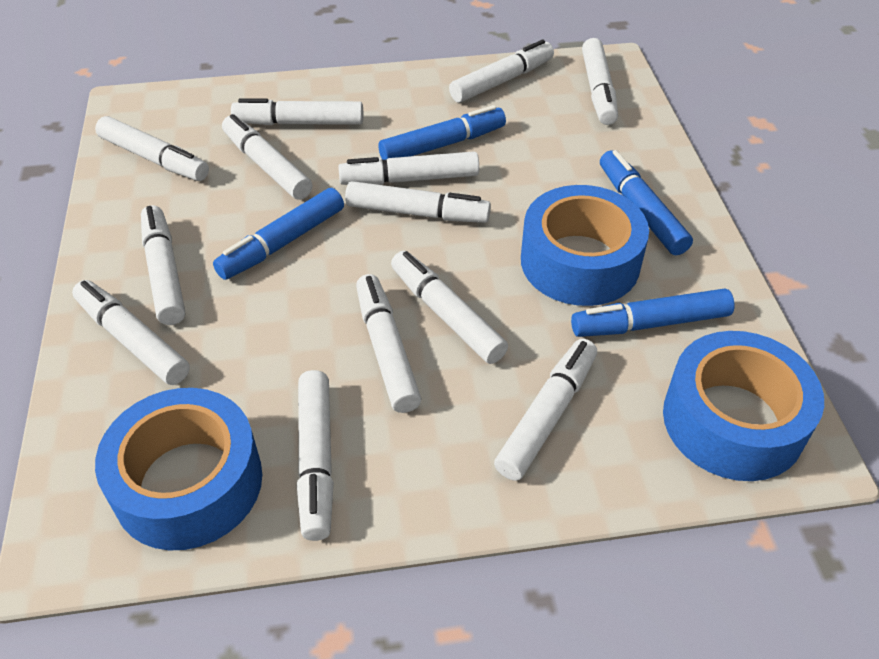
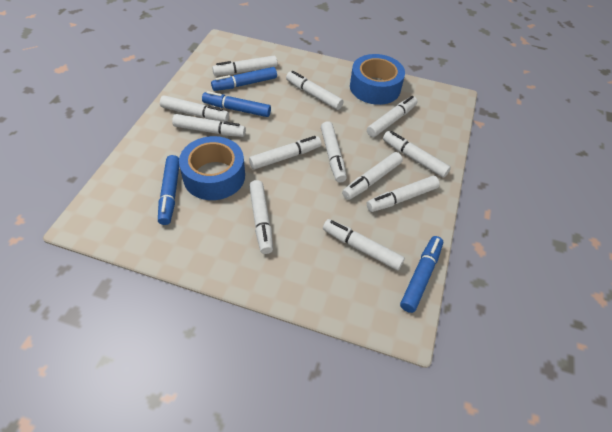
blue tape: 3 -> 2
white marker: 13 -> 12

